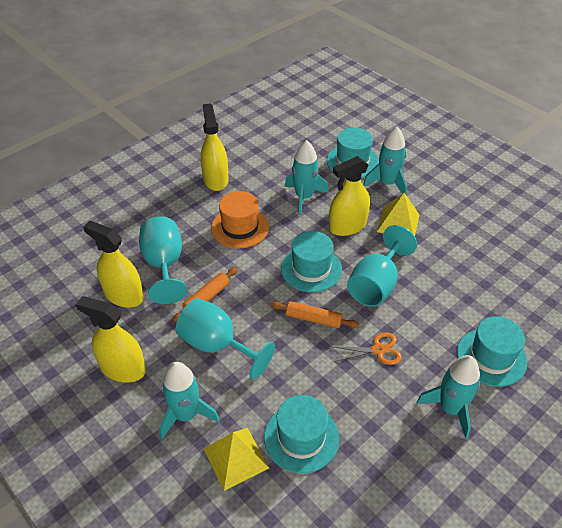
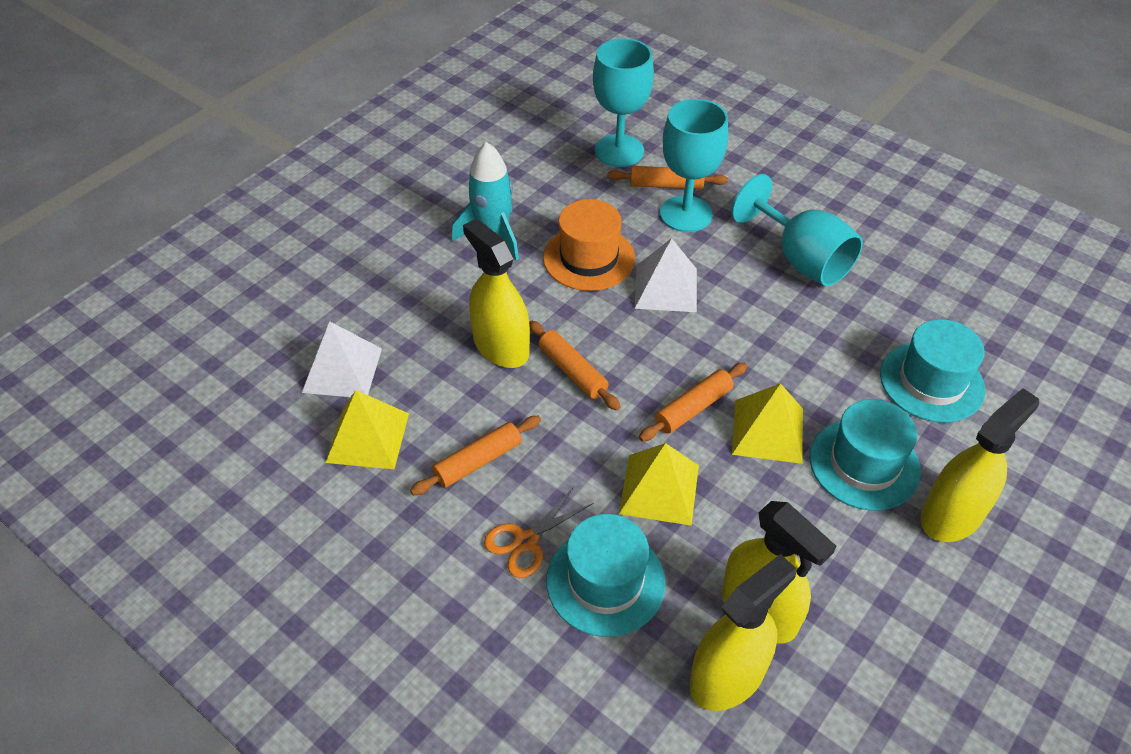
orange rolling pin: 2 -> 4
turquoise hat: 4 -> 3
turquoise rocket: 4 -> 1
white pyramid: 0 -> 2
yellow pyramid: 2 -> 3

